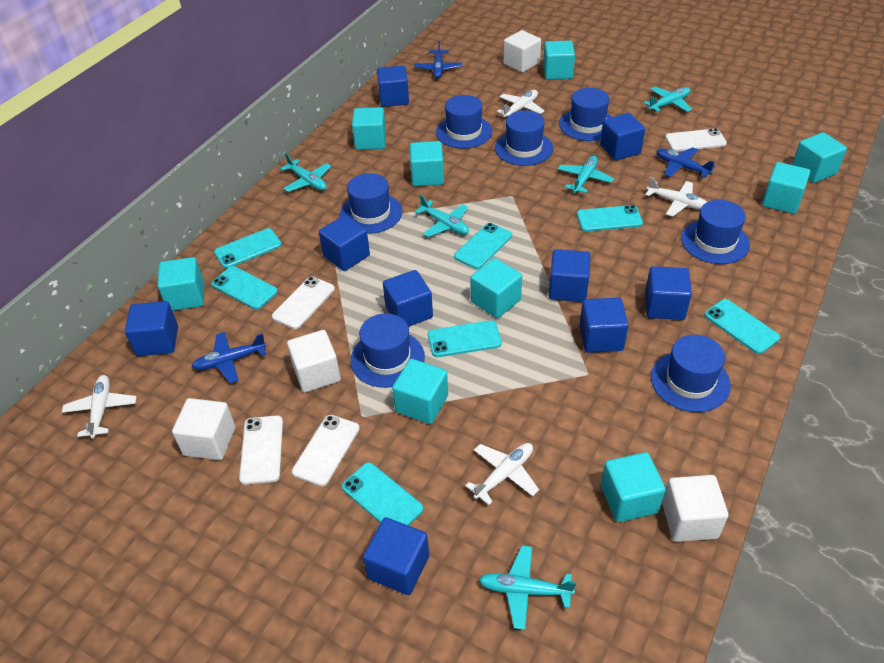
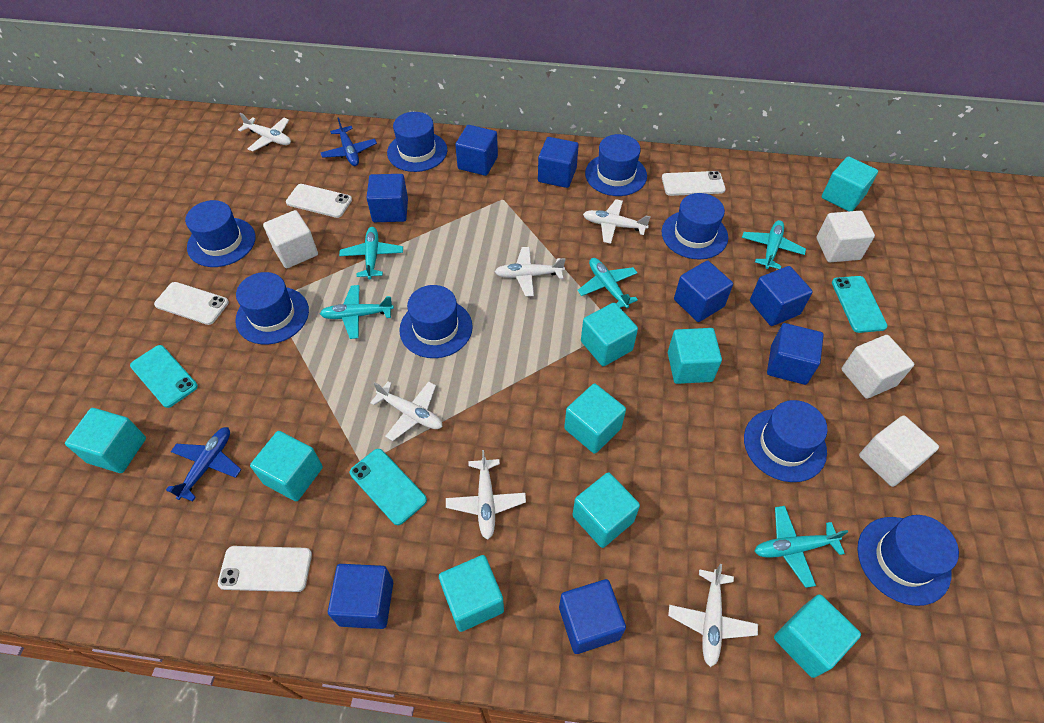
blue cube: 9 -> 8
blue hat: 7 -> 8
blue plane: 3 -> 2
turquoise phone: 7 -> 3
white plane: 4 -> 6

